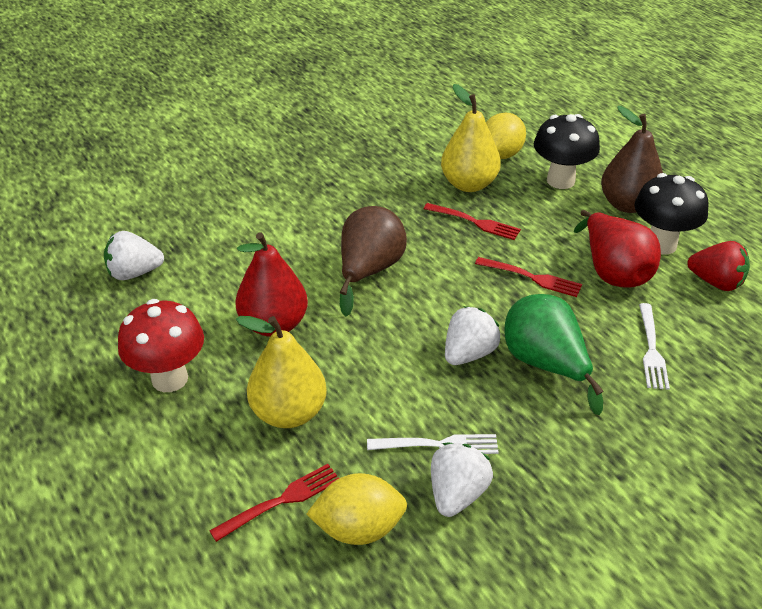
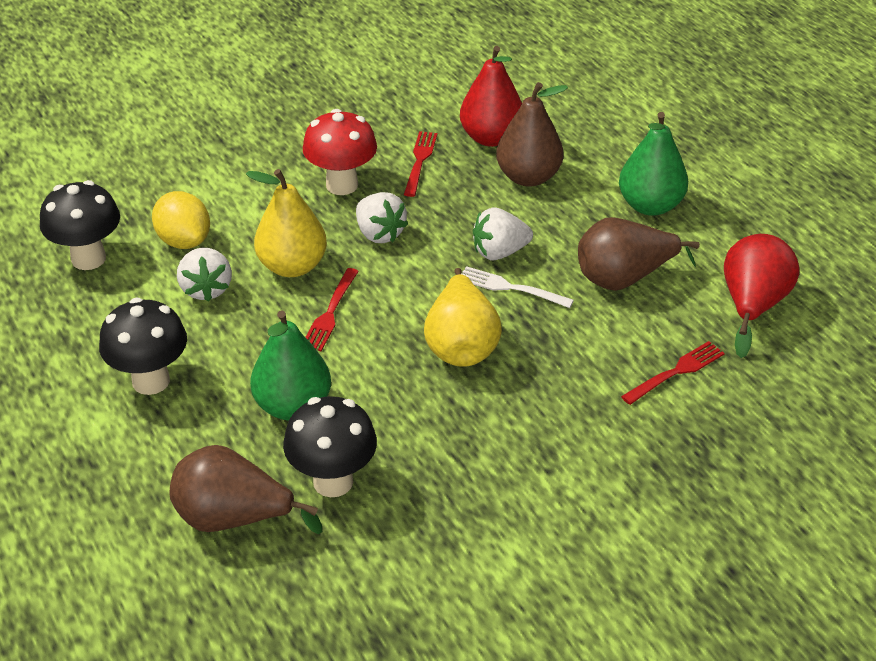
black mushroom: 2 -> 3
brown pear: 2 -> 3
green pear: 1 -> 2
red strawberry: 1 -> 0
white fork: 2 -> 1
yellow lemon: 2 -> 1

